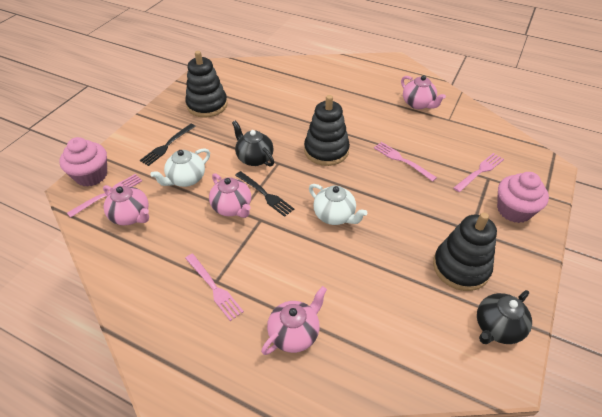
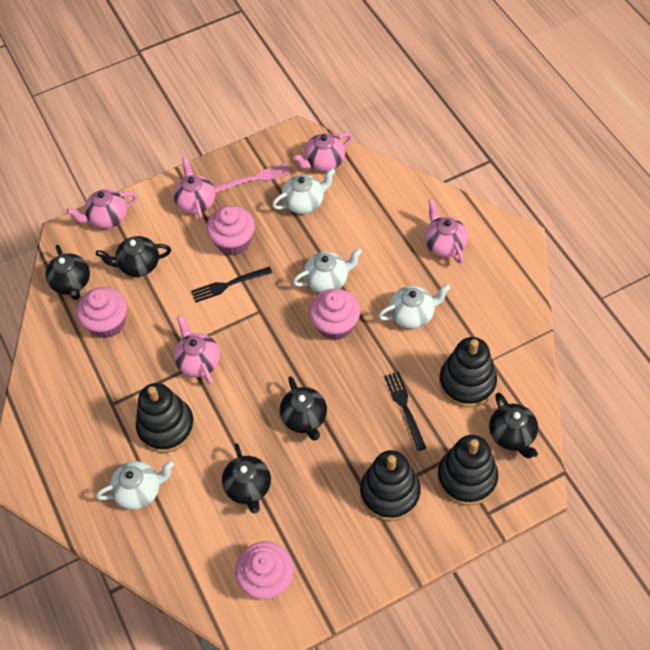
black stacking toy: 3 -> 4
black teapot: 2 -> 5
pink cupcake: 2 -> 4
pink fork: 4 -> 1
pink teapot: 4 -> 5
white teapot: 2 -> 4

